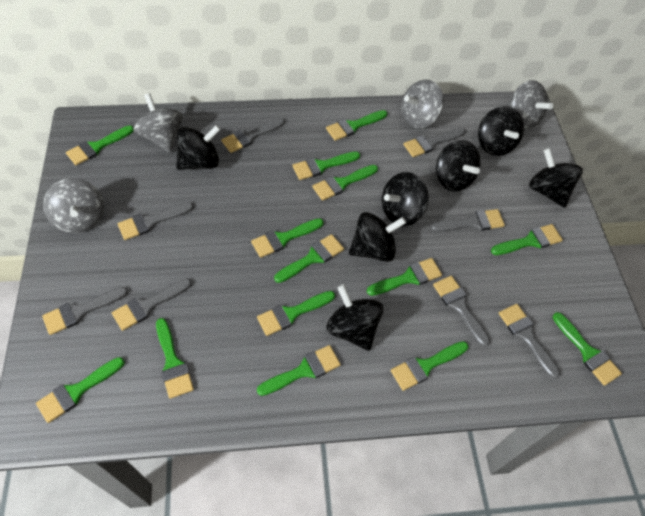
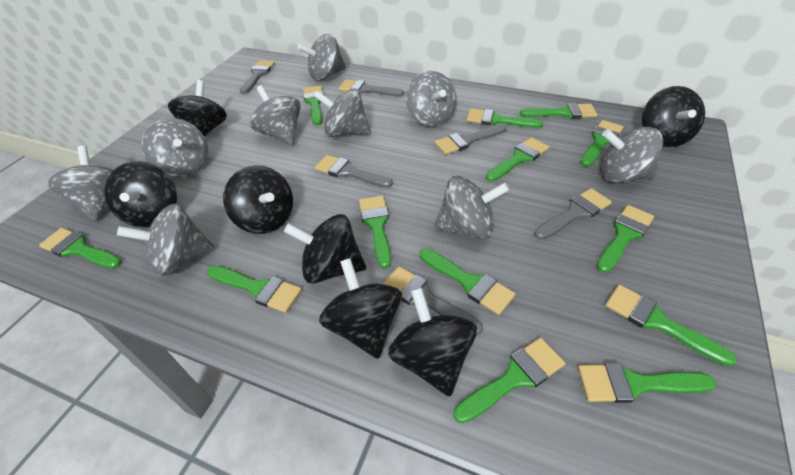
green brush: 14 -> 13
grey brush: 8 -> 6
grey spinning top: 4 -> 9

